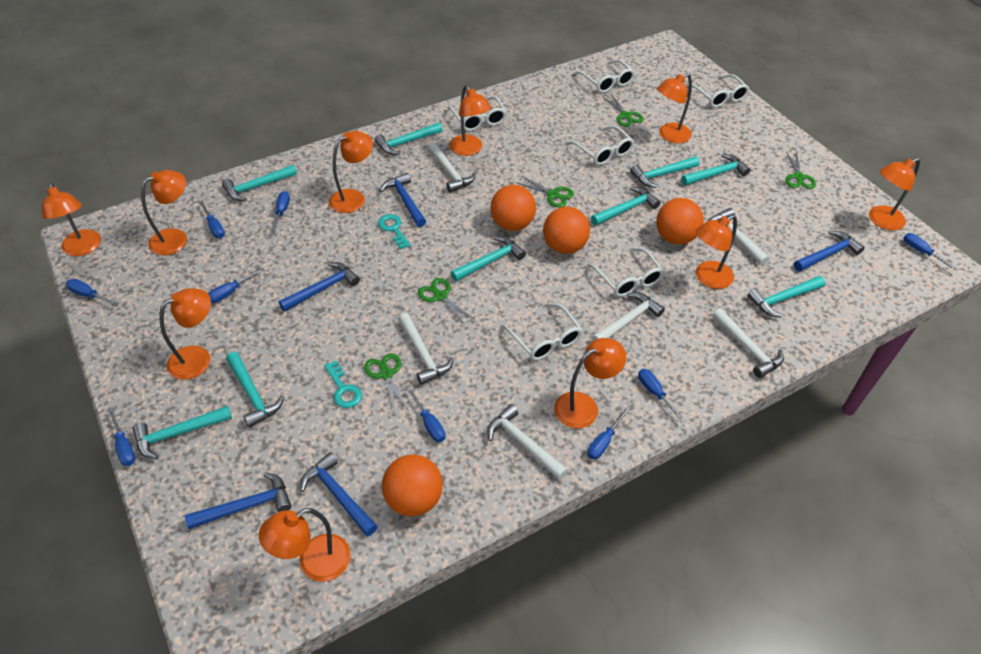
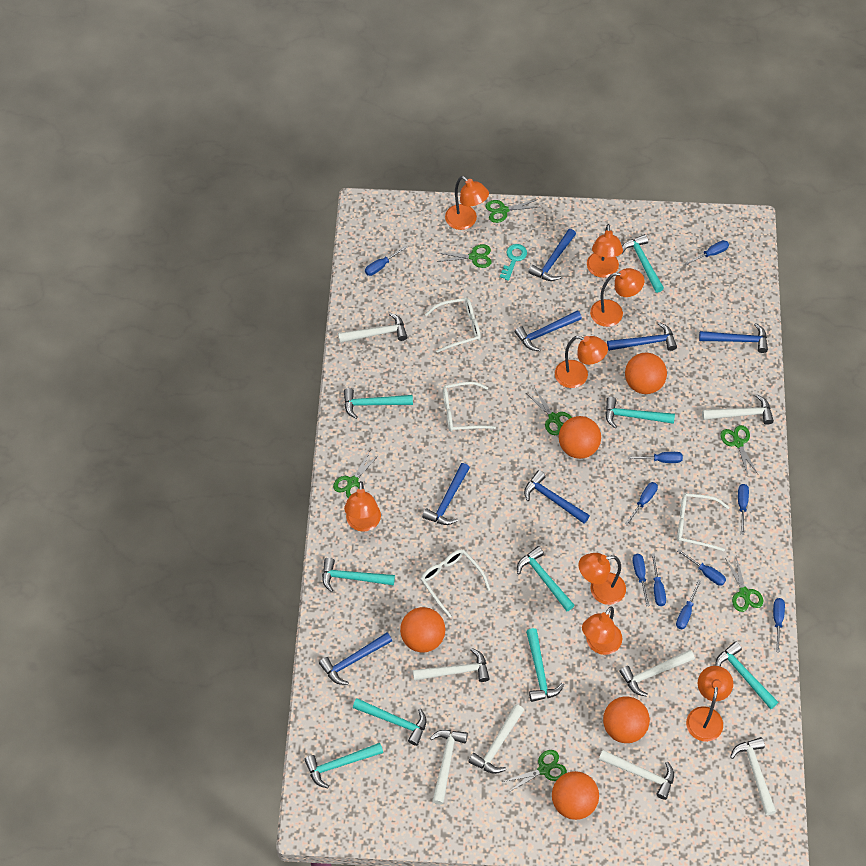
blue hammer: 5 -> 7
blue screwdriver: 9 -> 10
green scissors: 5 -> 7
orange ball: 4 -> 5
orange lamp: 10 -> 8
turquoise key: 2 -> 1
white glasses: 6 -> 4
white hammer: 6 -> 8

